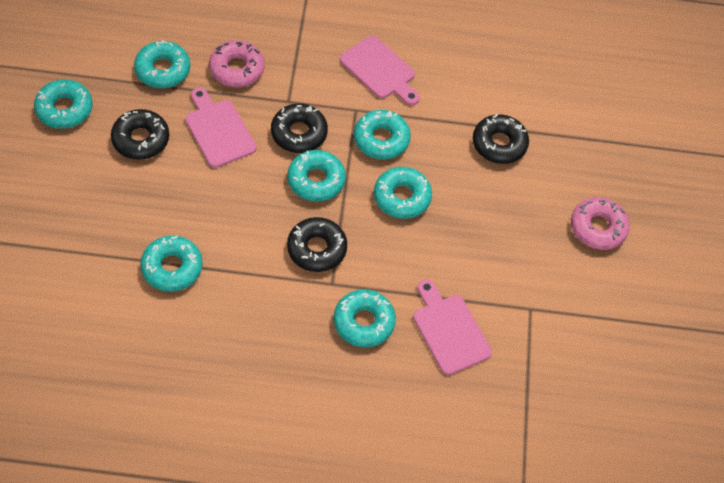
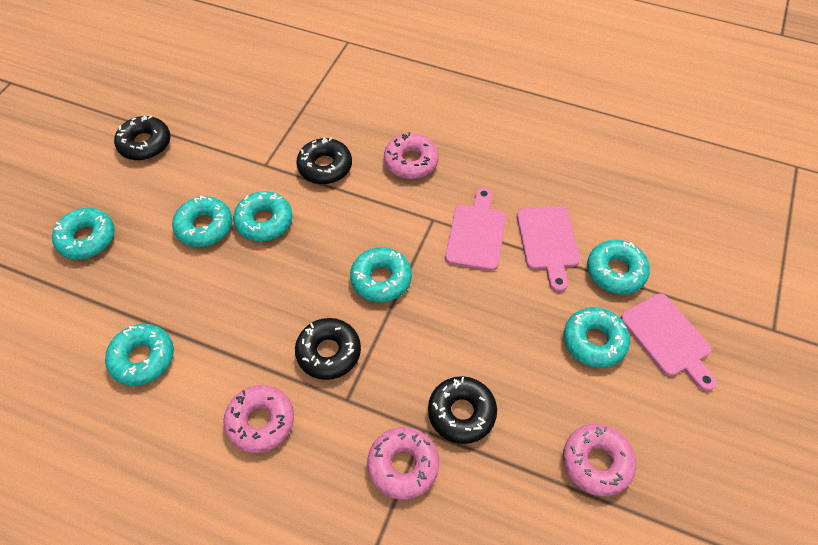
pink donut: 2 -> 4

